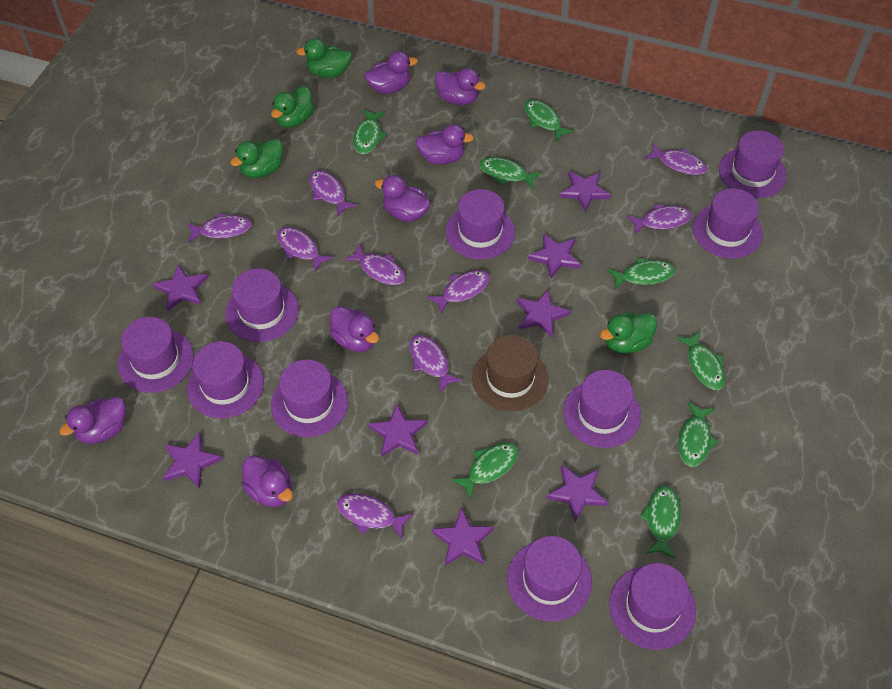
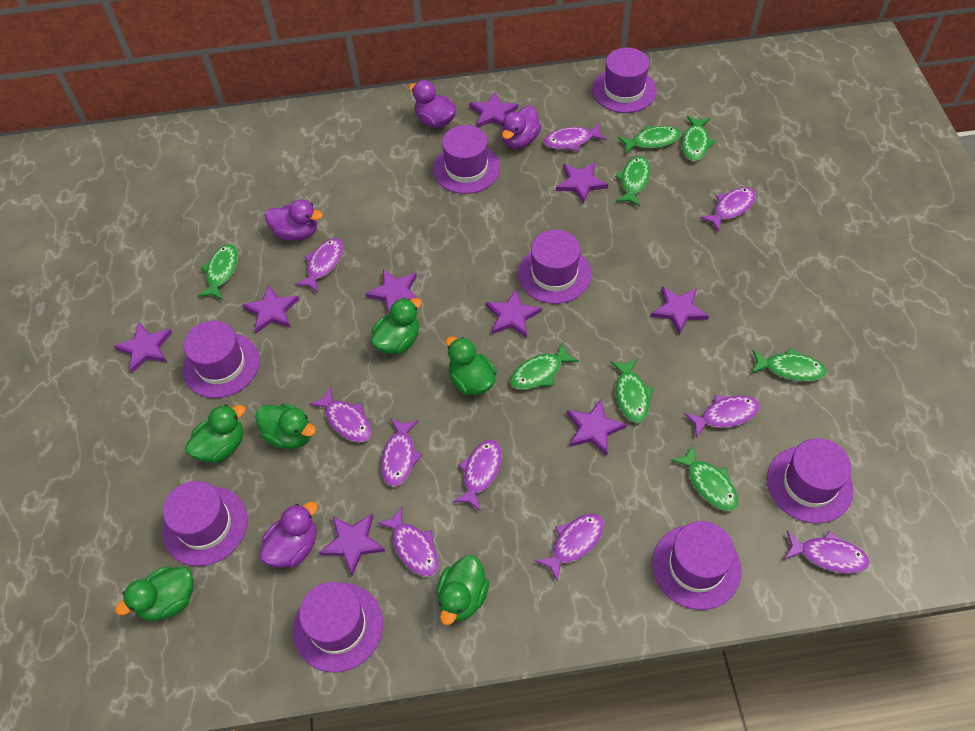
brown hat: 1 -> 0
green duck: 4 -> 6
purple duck: 7 -> 4
purple fish: 9 -> 10
purple hat: 10 -> 8
purple star: 8 -> 9

